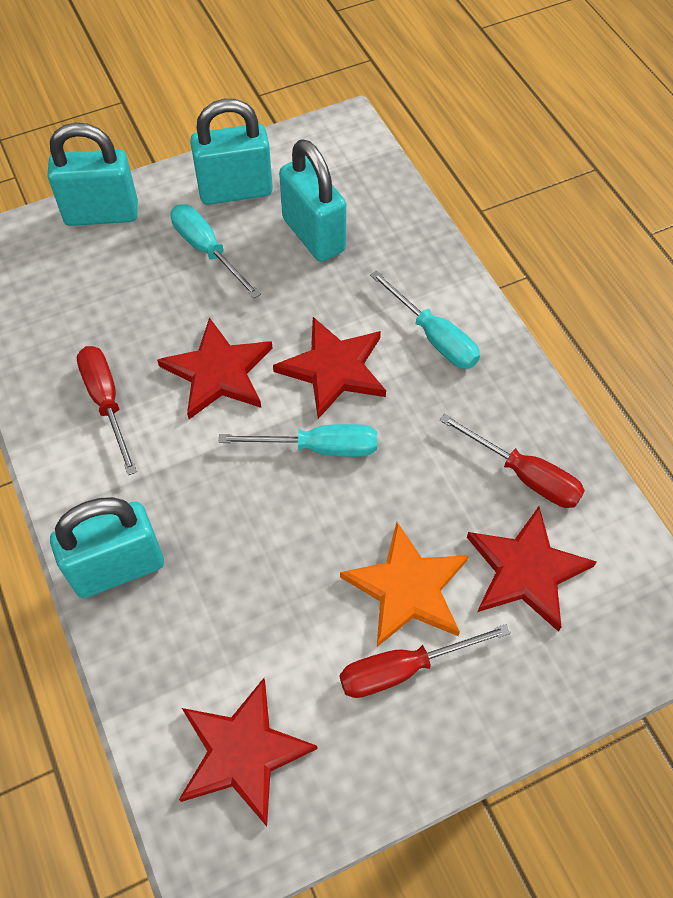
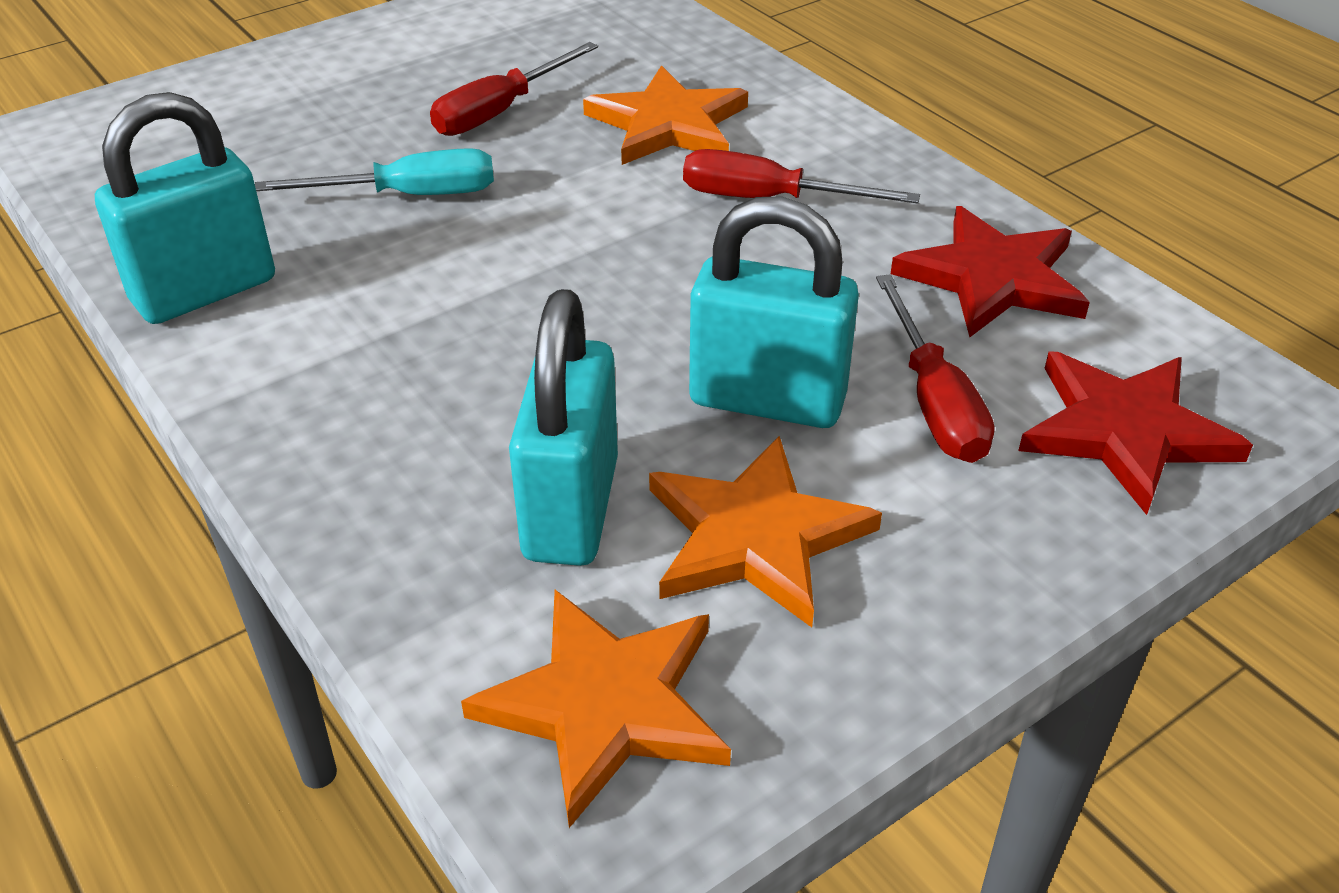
orange star: 1 -> 3
red star: 4 -> 2
turquoise padlock: 4 -> 3
turquoise screwdriver: 3 -> 1

